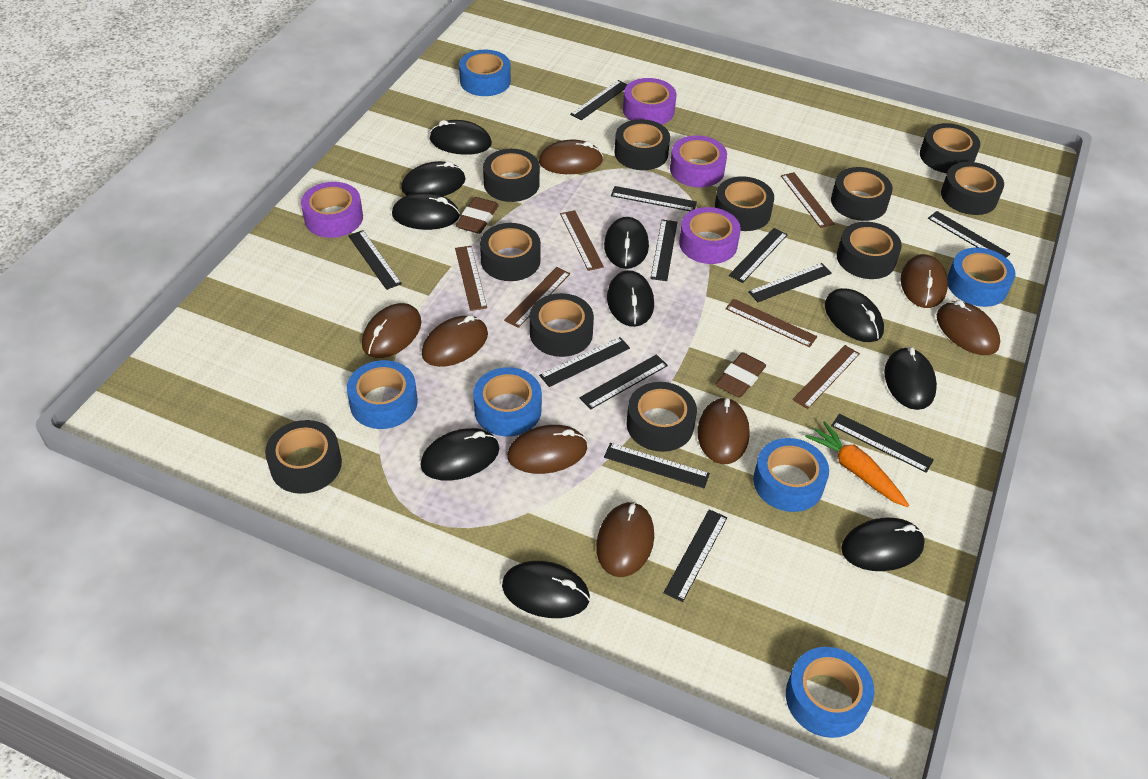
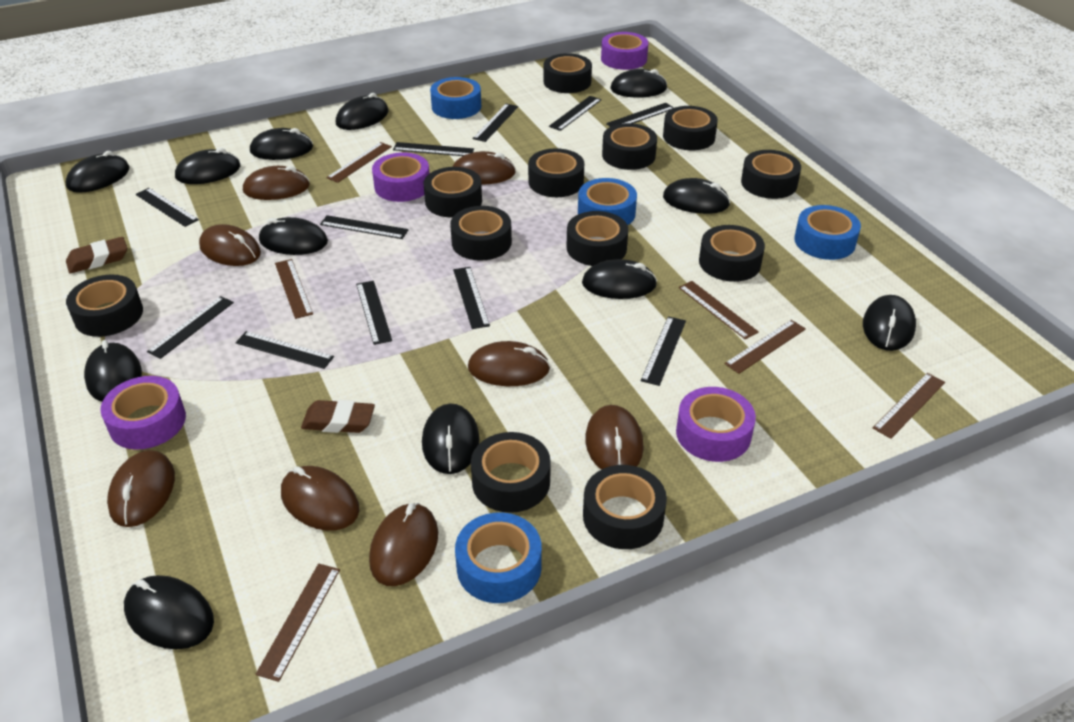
black mouse: 10 -> 12
black ruler: 12 -> 11
black tape: 11 -> 12
blue tape: 6 -> 4
orange carrot: 1 -> 0

